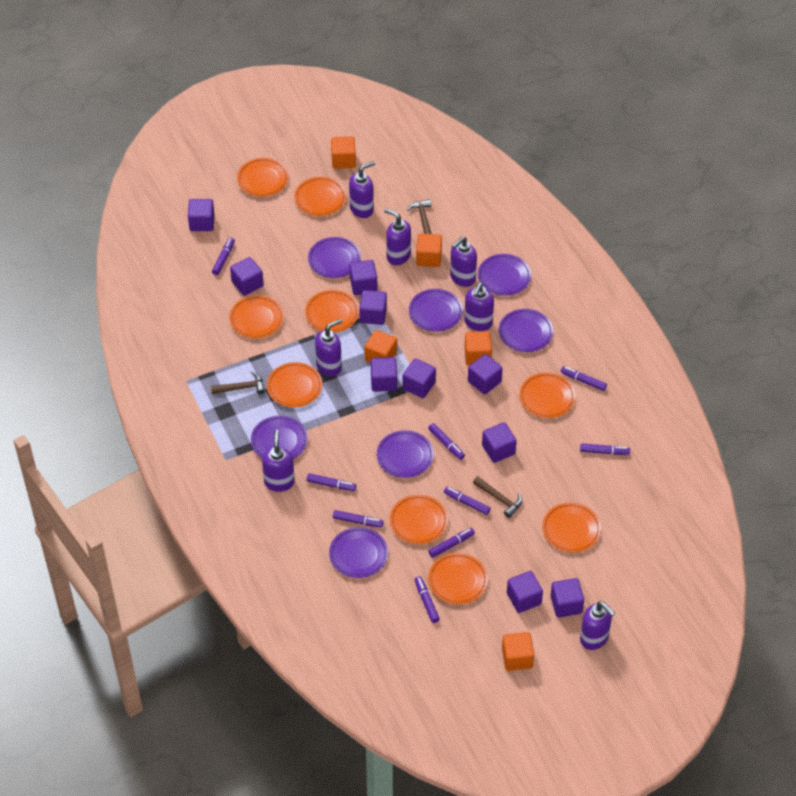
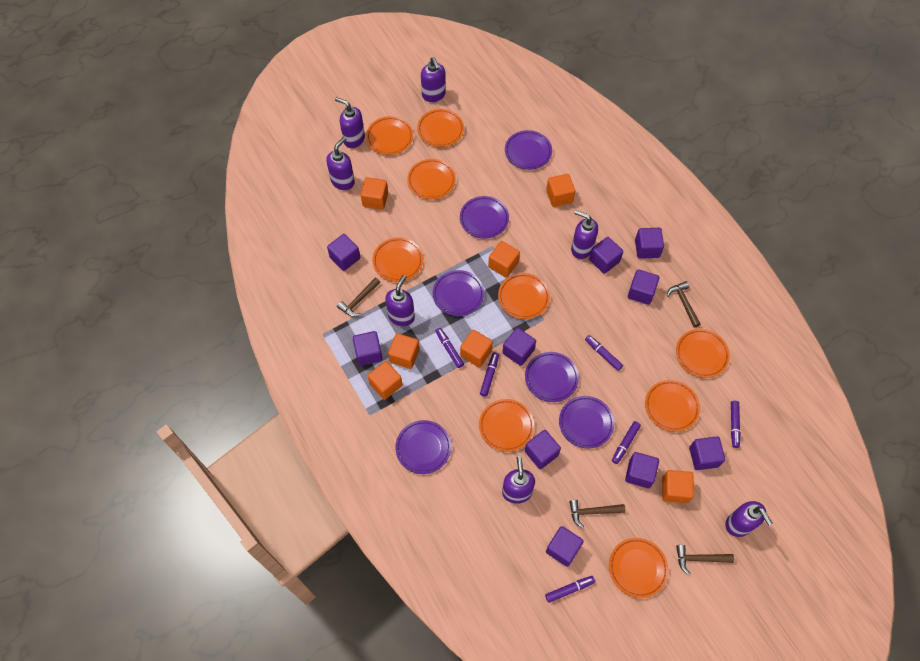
brown hammer: 3 -> 4
orange cube: 5 -> 7
purple marker: 9 -> 6
purple plate: 7 -> 6

